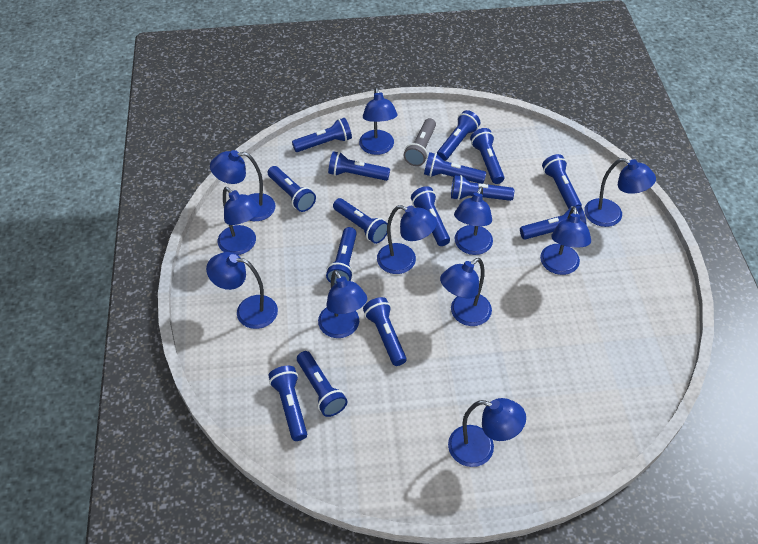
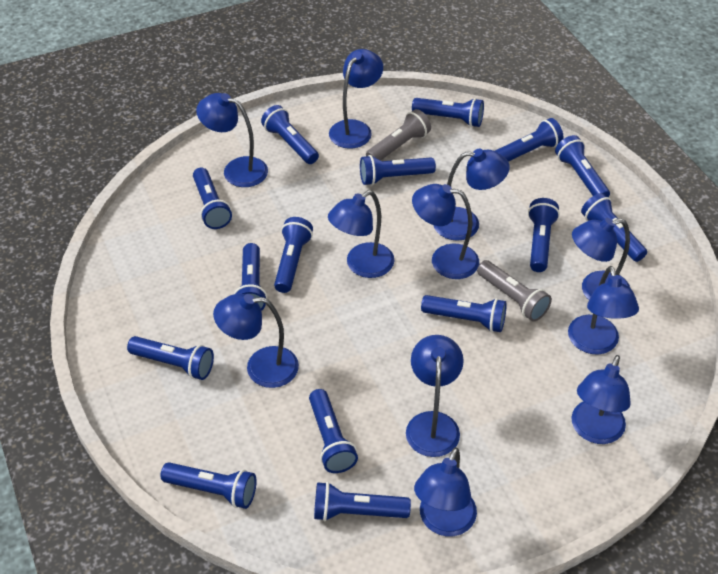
grey flashlight: 1 -> 2

